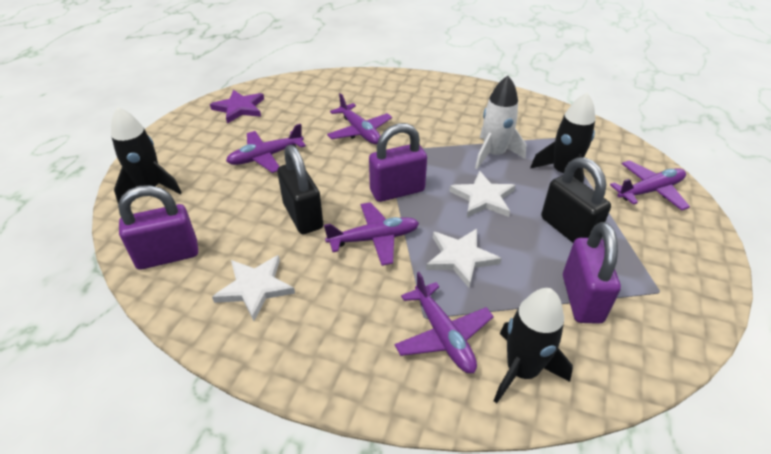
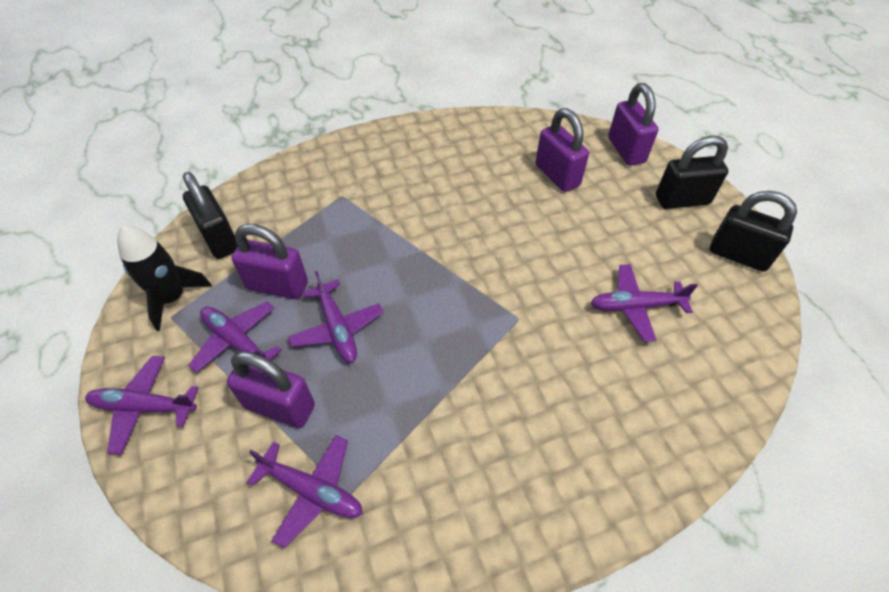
black padlock: 2 -> 3
black rocket: 3 -> 1
purple padlock: 3 -> 4
purple star: 1 -> 0
white rocket: 1 -> 0
white star: 3 -> 0

